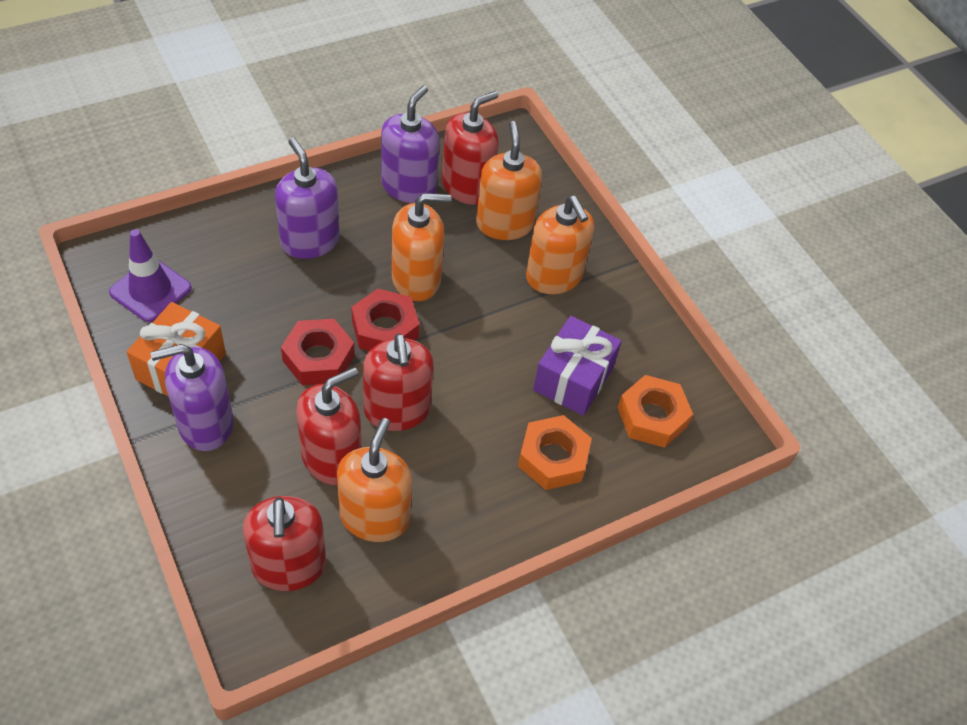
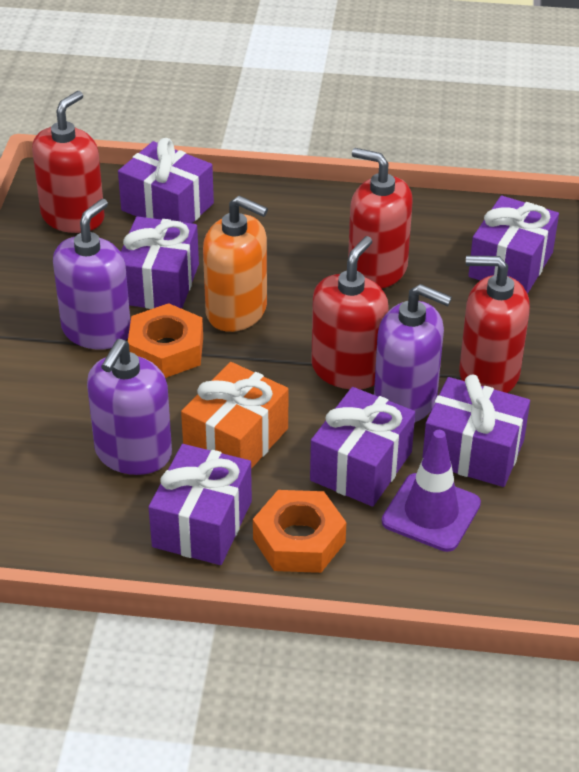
orange soap dispenser: 4 -> 1
purple gift: 1 -> 6
red nut: 2 -> 0

